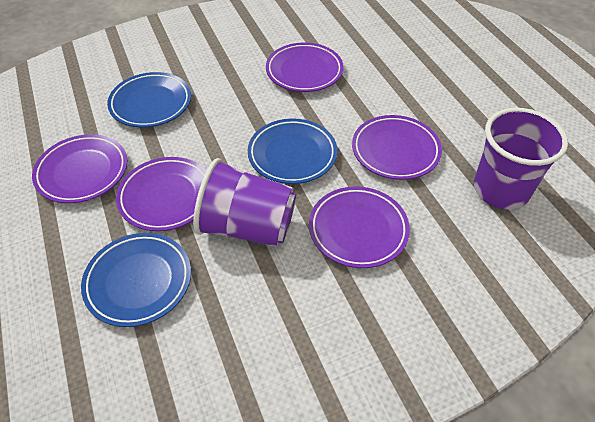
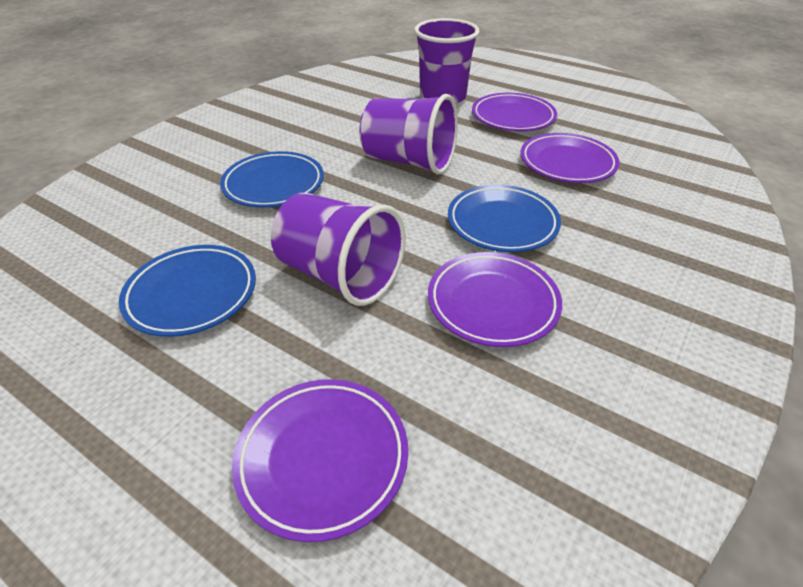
purple cup: 2 -> 3
purple plate: 5 -> 4

